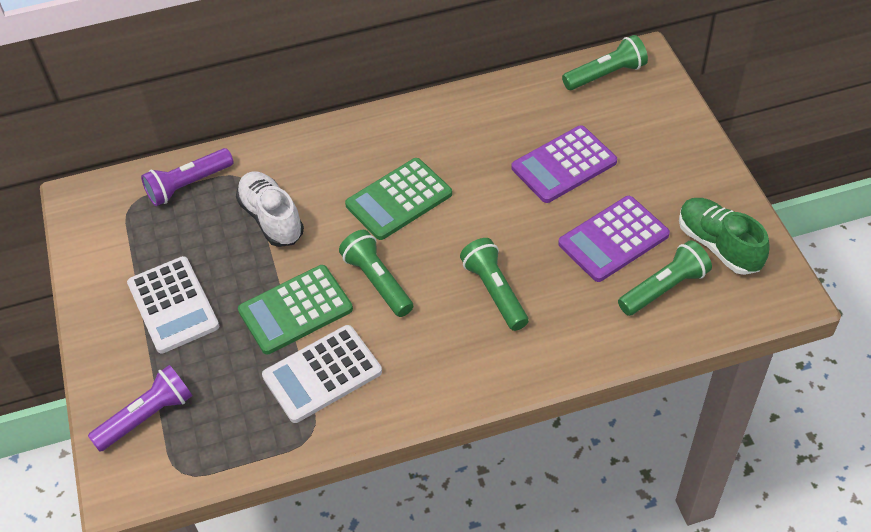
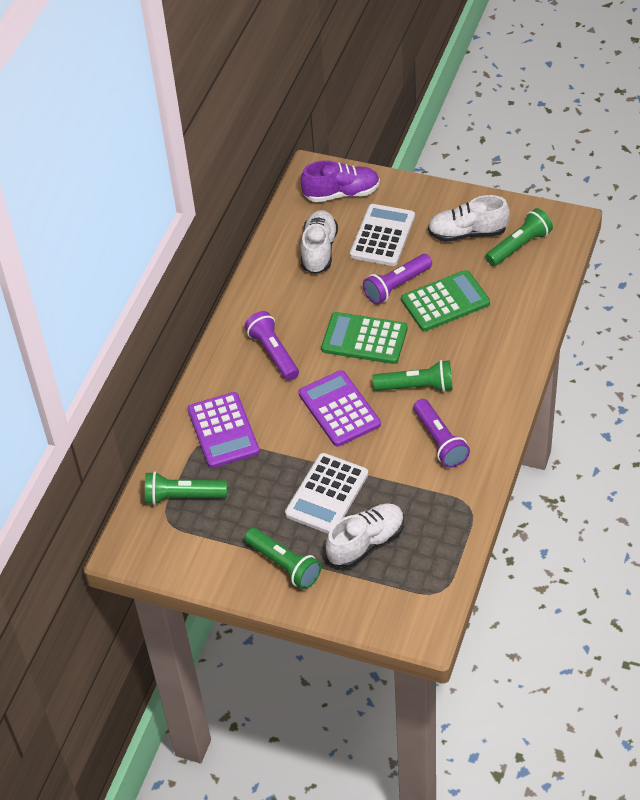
green shoe: 1 -> 0
purple flashlight: 2 -> 3
purple shoe: 0 -> 1
white shoe: 1 -> 3

